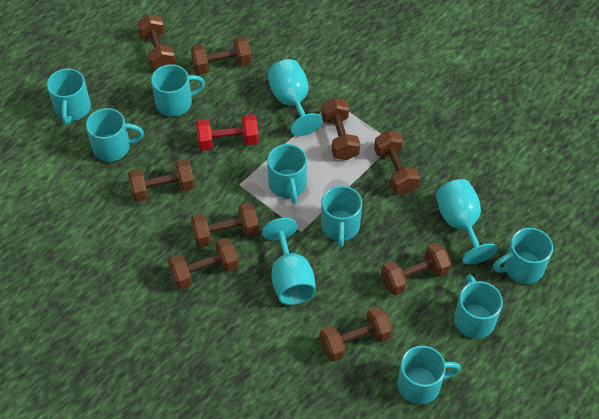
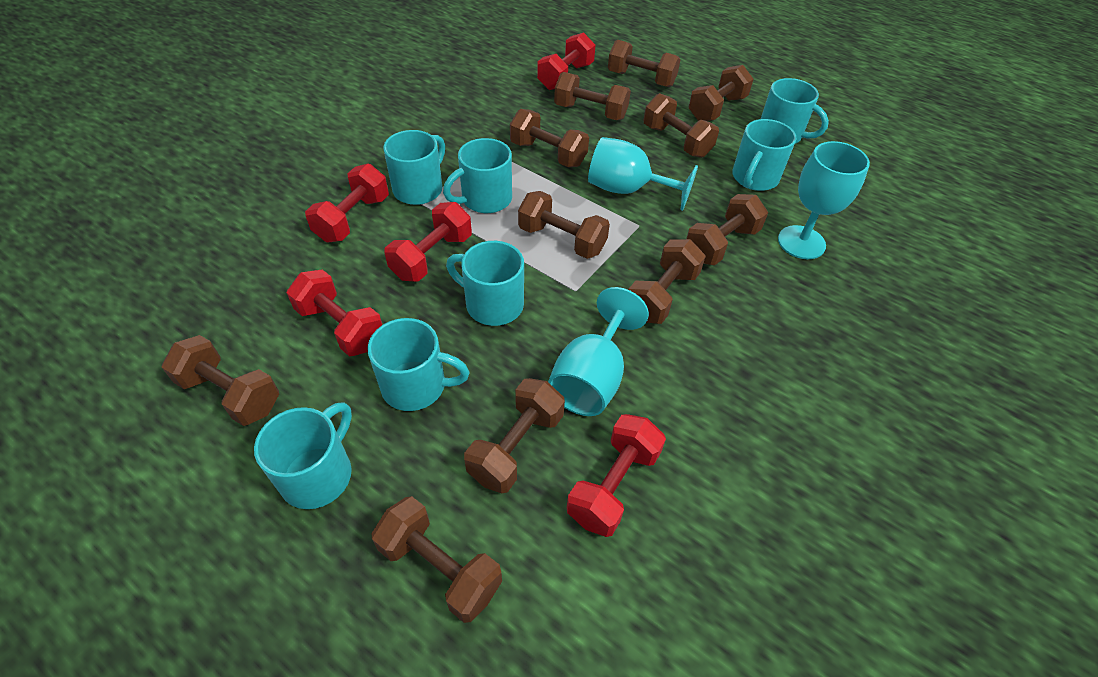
brown dumbbell: 9 -> 11
red dumbbell: 1 -> 5
turquoise mug: 8 -> 7

